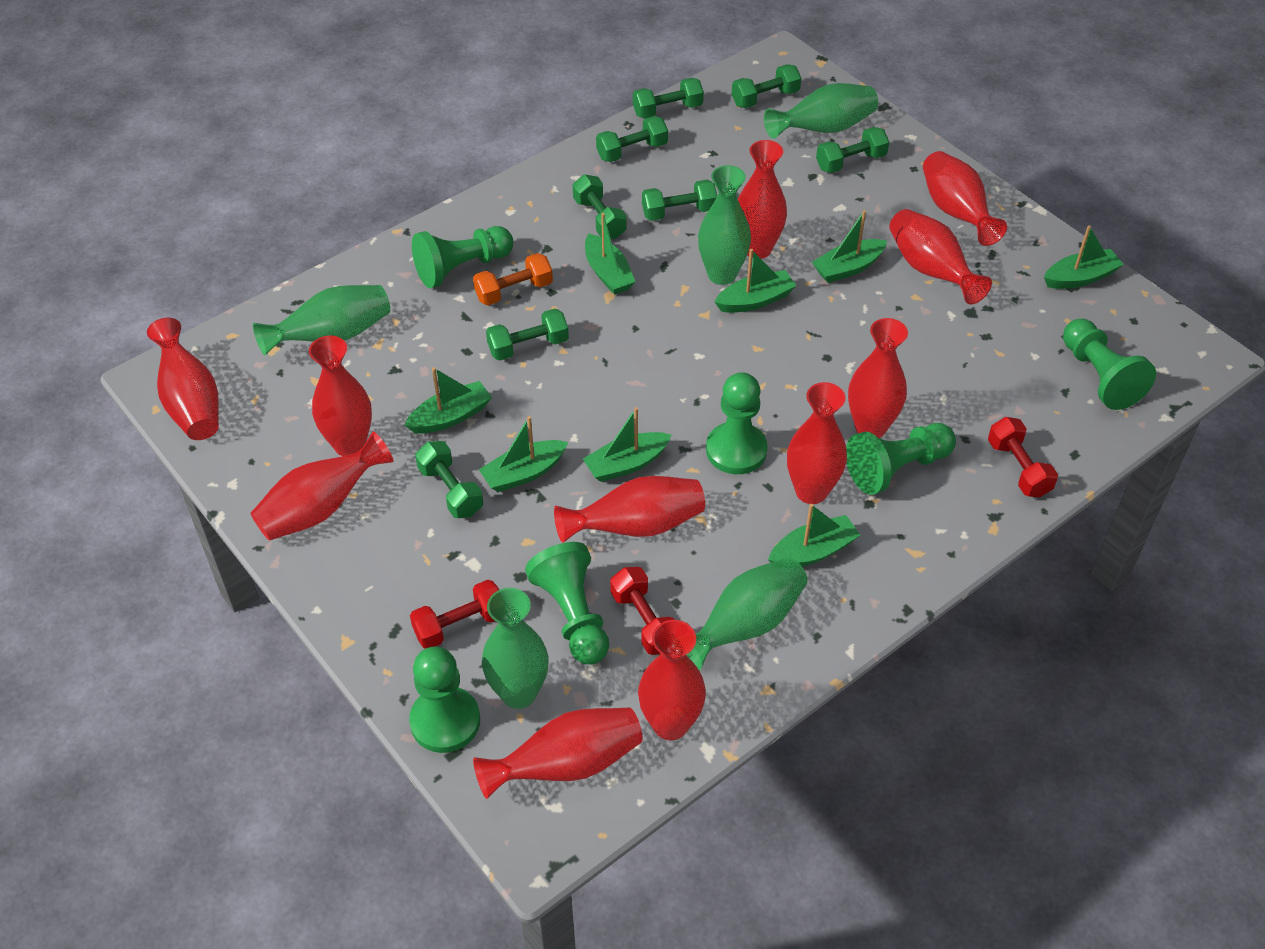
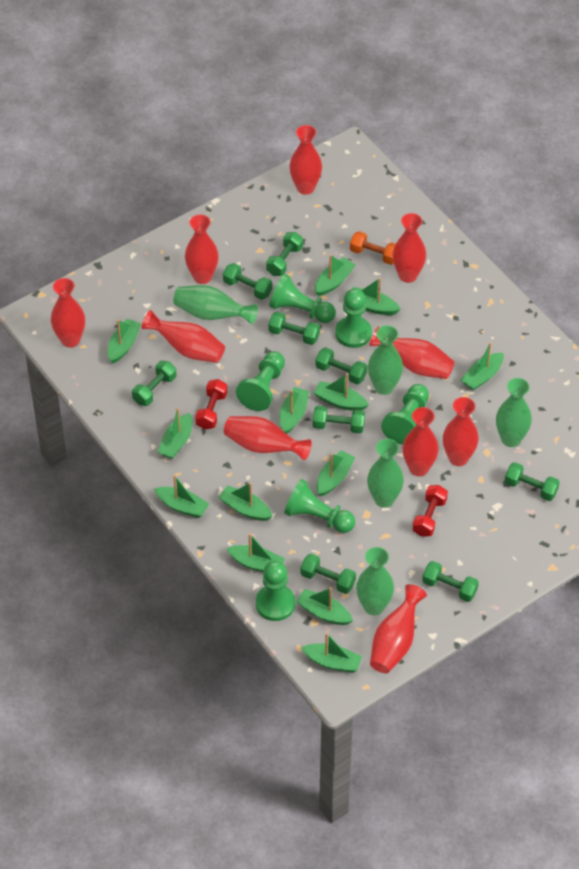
green boat: 8 -> 13
green dumbbell: 8 -> 9
red dumbbell: 3 -> 2
red vase: 11 -> 10

